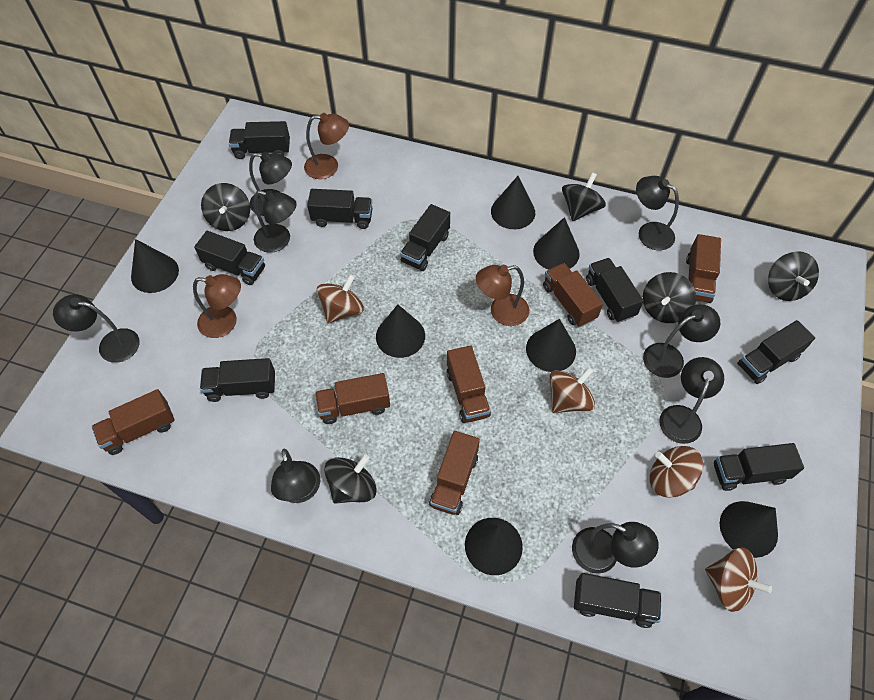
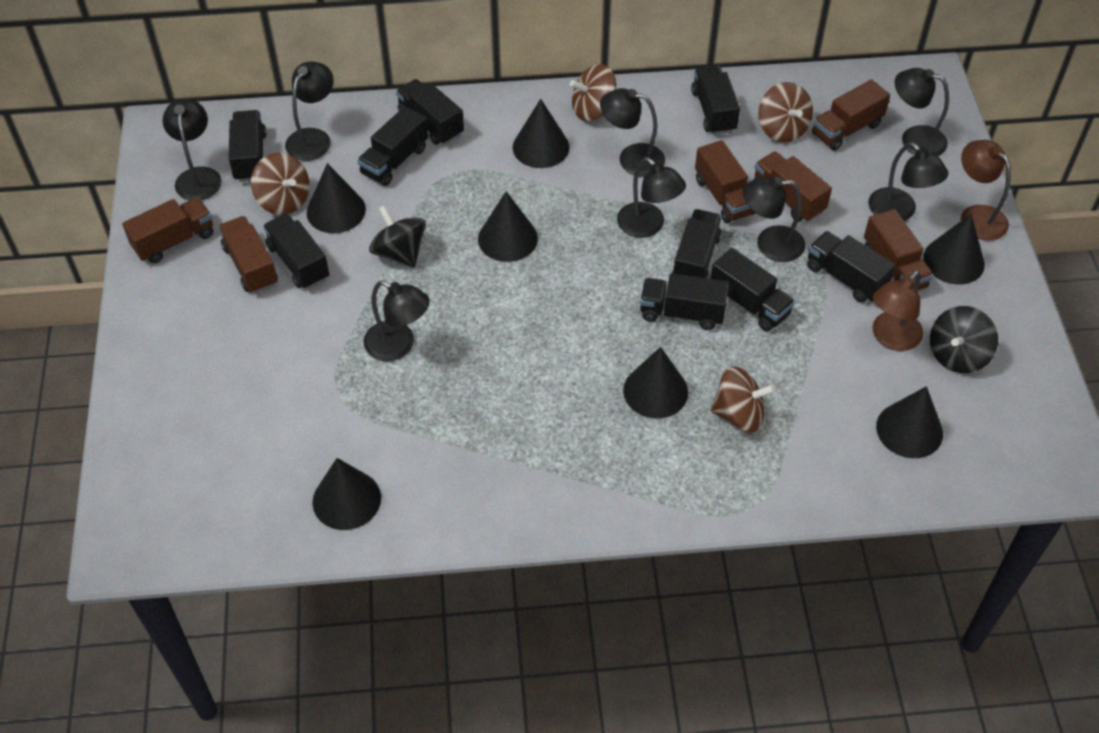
black spinning top: 5 -> 2
brown lamp: 3 -> 2

